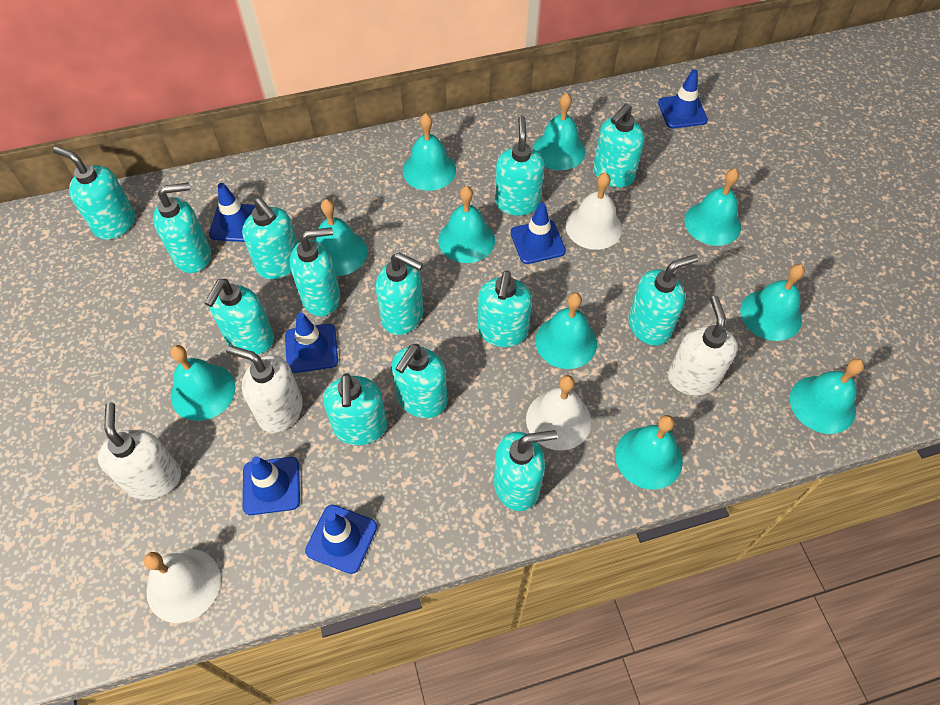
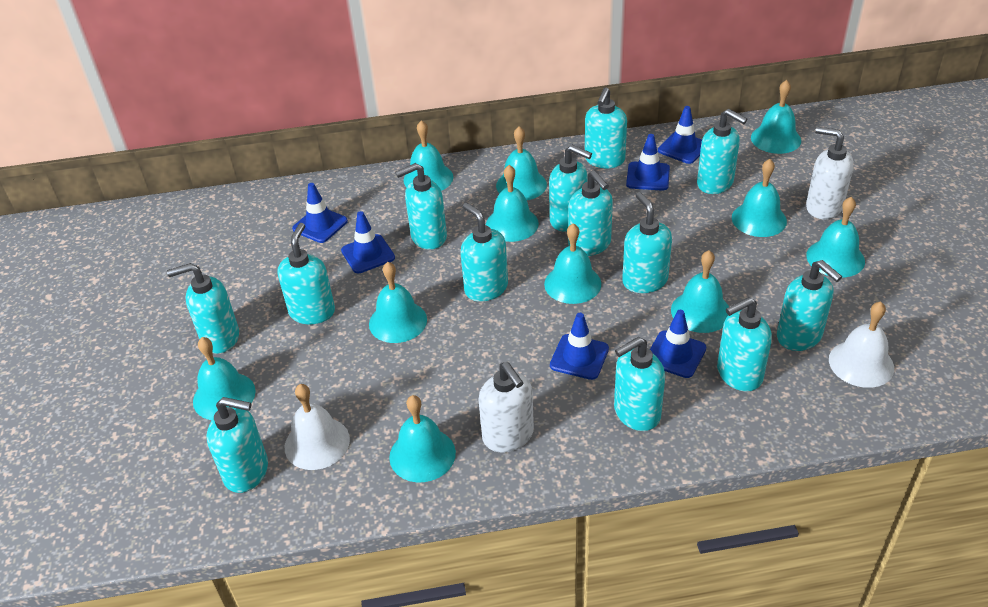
turquoise bell: 10 -> 11
white bell: 3 -> 2
white soap dispenser: 3 -> 2

